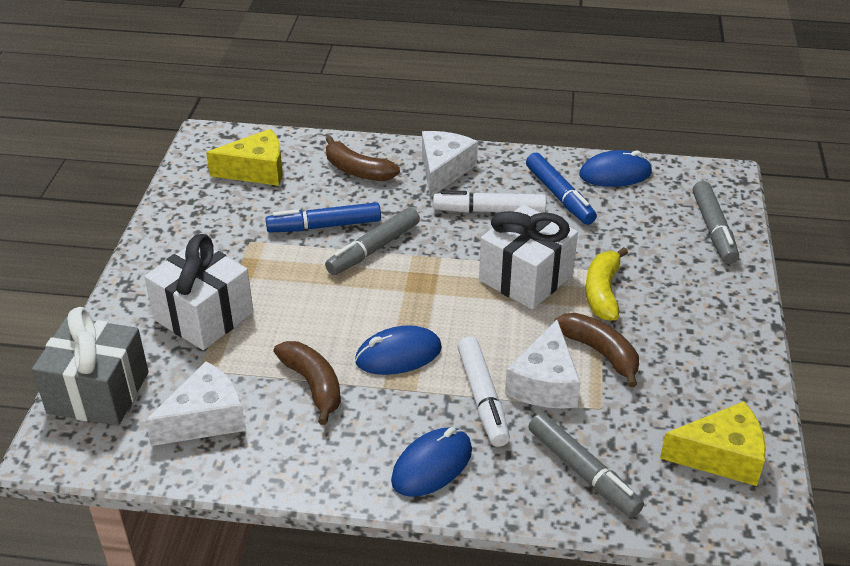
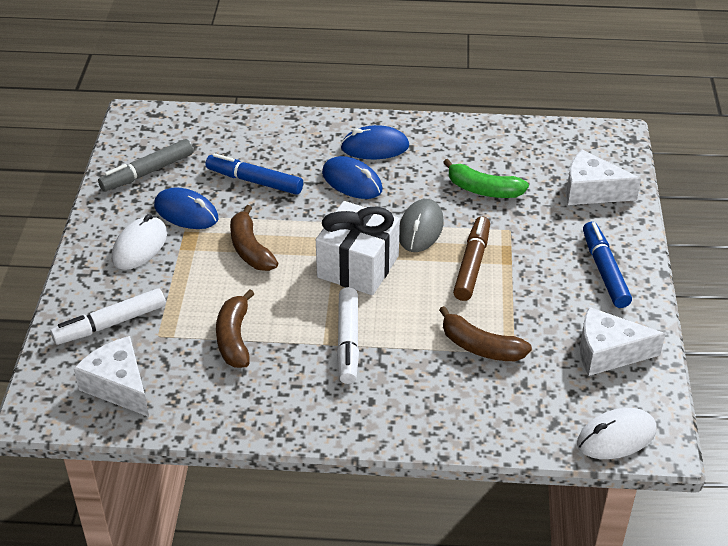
brown marker: 0 -> 1
green banana: 0 -> 1
grey gift: 1 -> 0
grey marker: 3 -> 1
grey mouse: 0 -> 1
white gift: 2 -> 1
white mouse: 0 -> 2
yellow banana: 1 -> 0
yellow cheese: 2 -> 0

